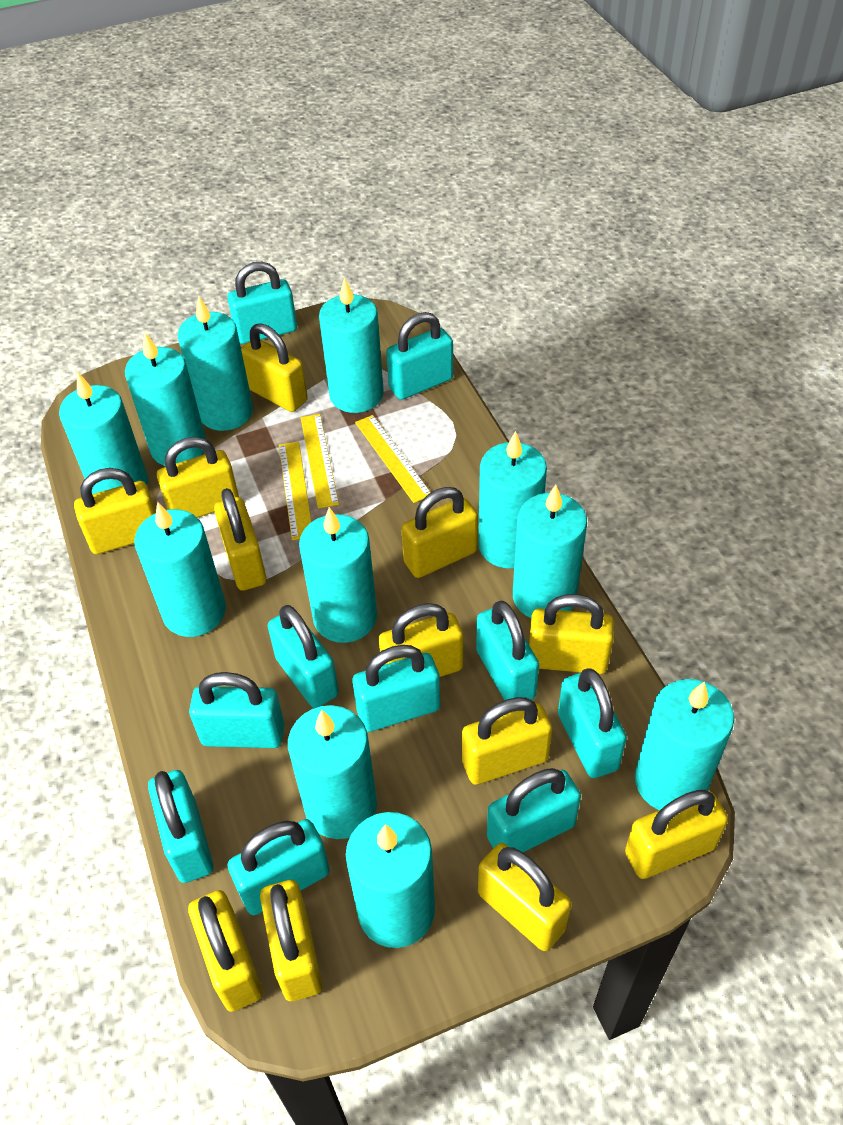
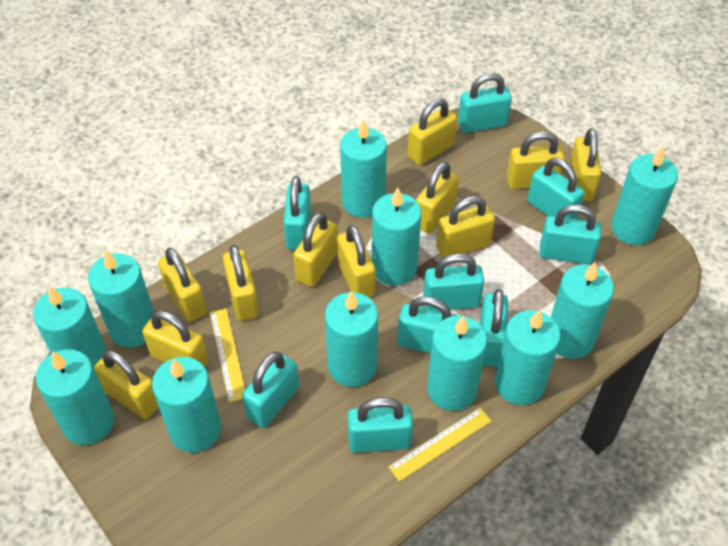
turquoise padlock: 10 -> 9
yellow padlock: 12 -> 11
yellow ruler: 3 -> 2

